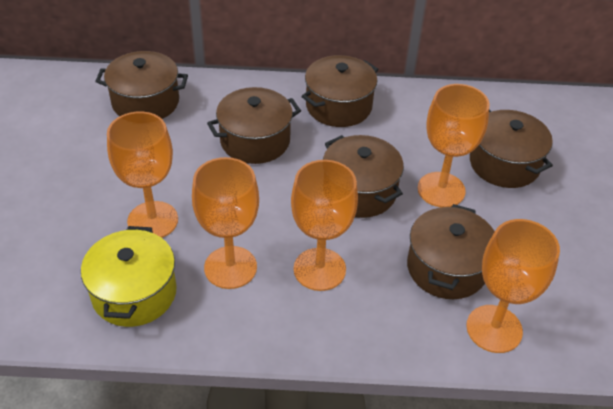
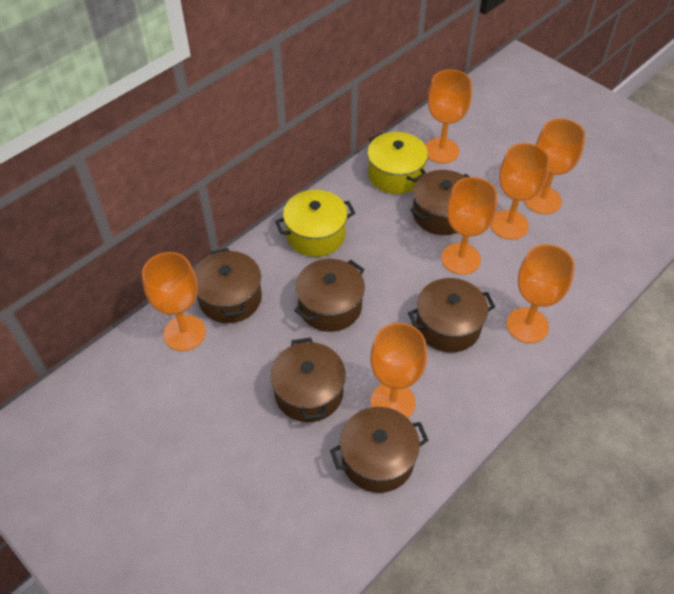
orange goblet: 5 -> 7
yellow pot: 1 -> 2

